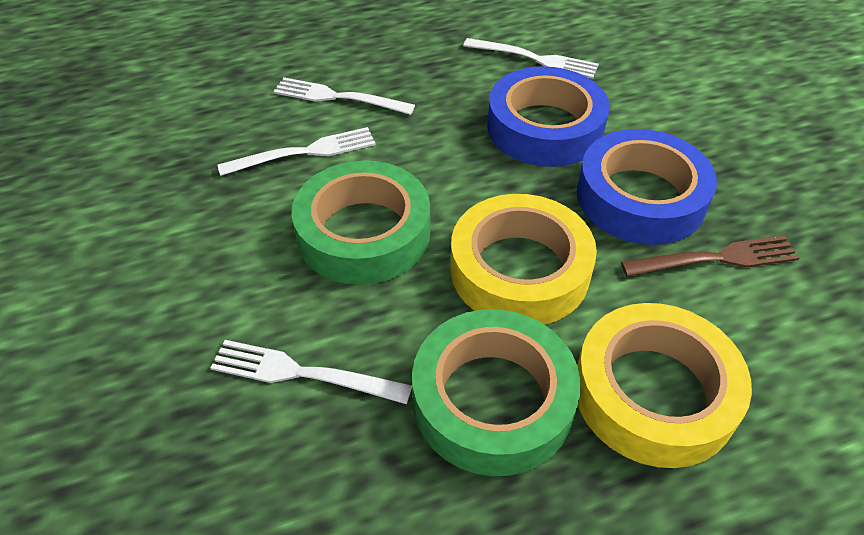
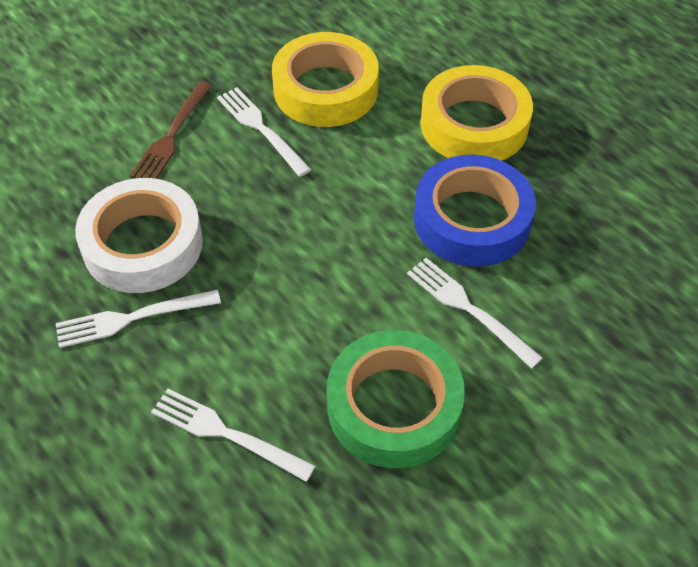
blue tape: 2 -> 1
green tape: 2 -> 1
white tape: 0 -> 1

